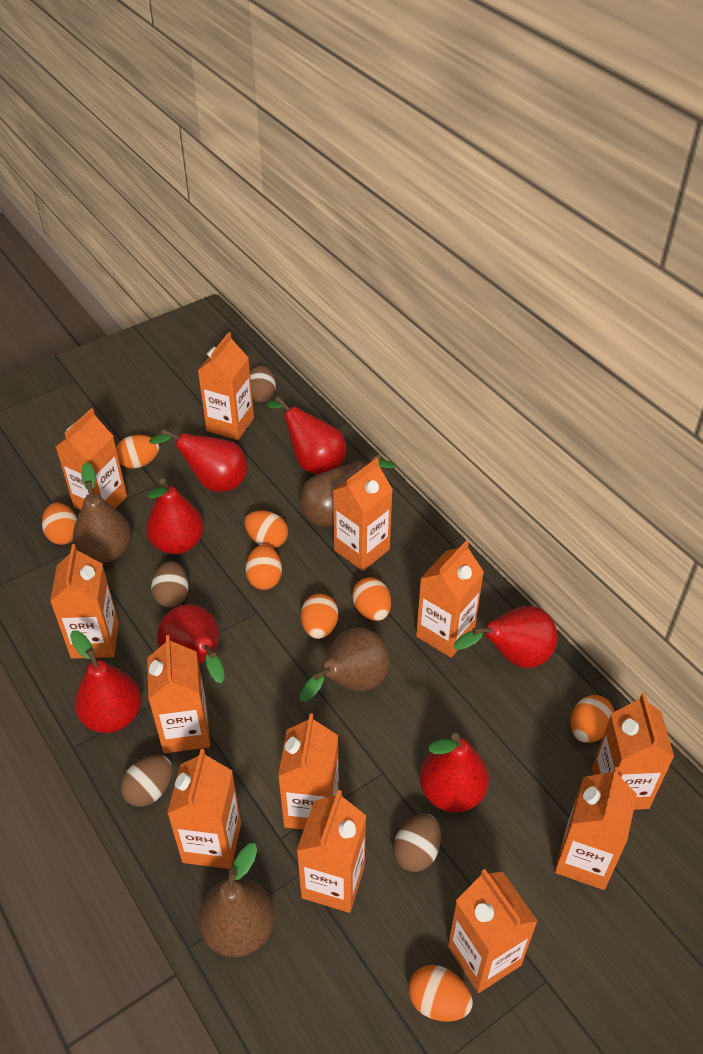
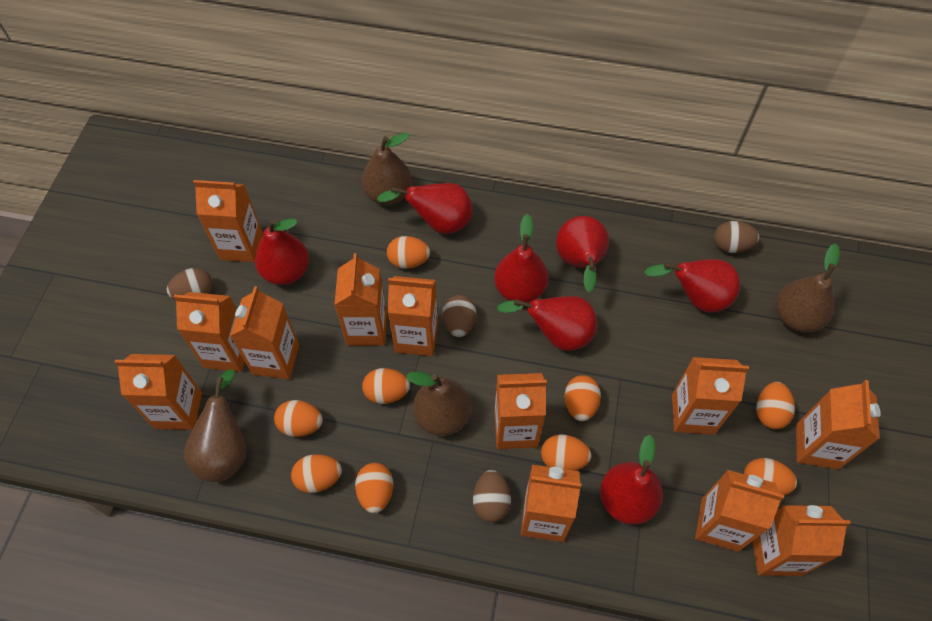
orange egg: 8 -> 9

